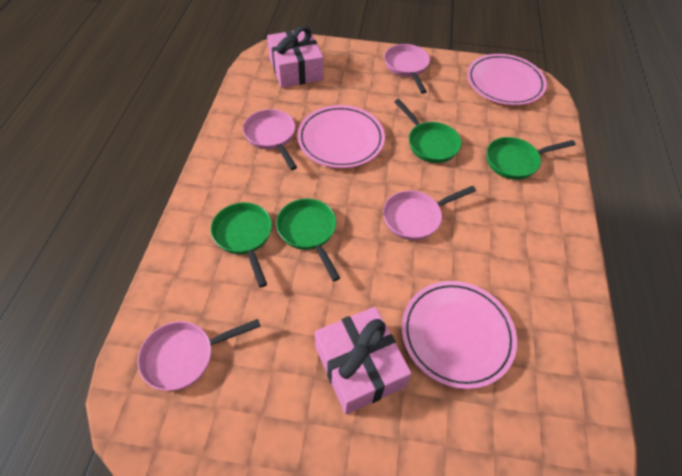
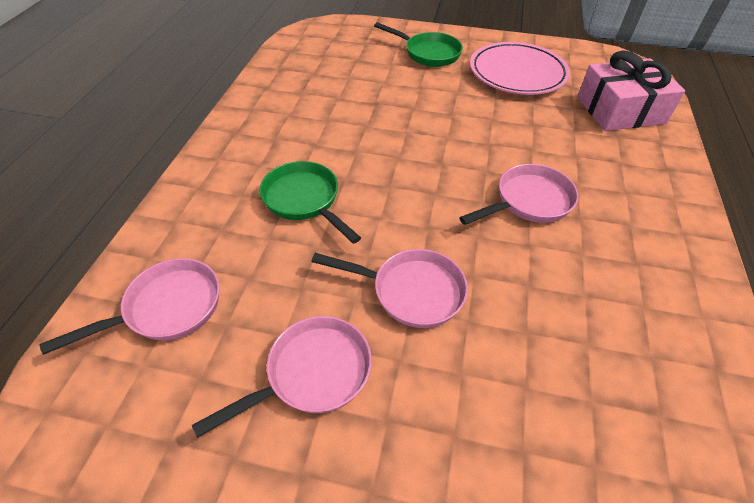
green pan: 4 -> 2
pink gift: 2 -> 1
pink plate: 3 -> 1

